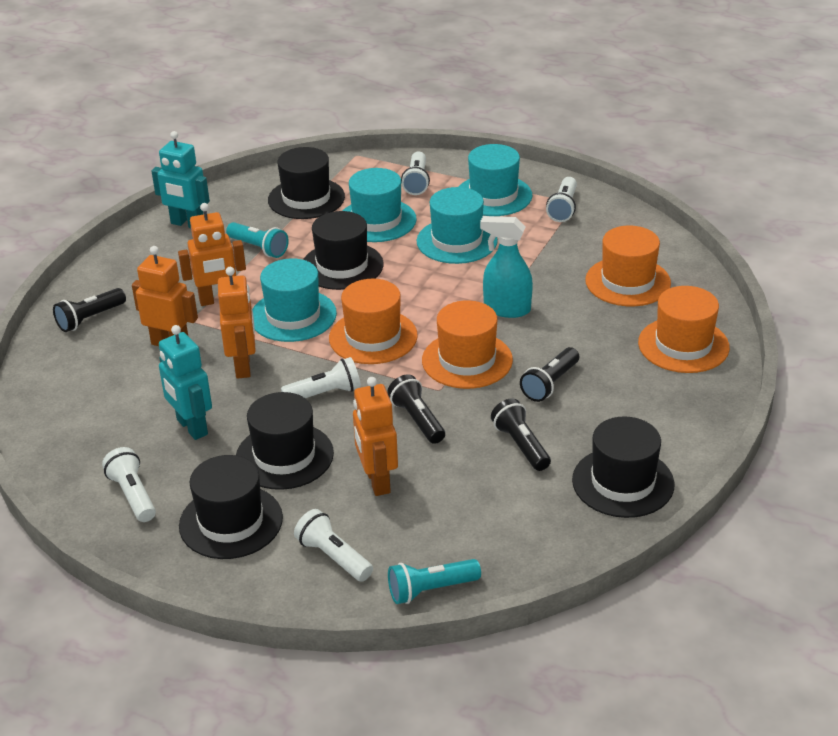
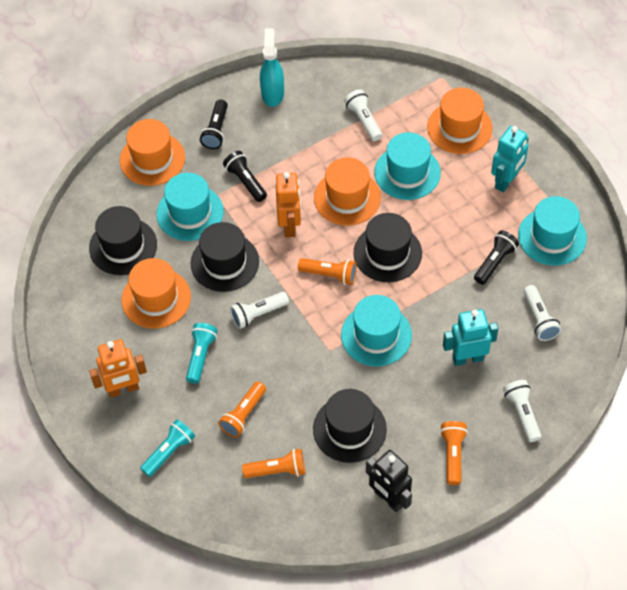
black flashlight: 4 -> 3
black hat: 5 -> 4
black robot: 0 -> 1
orange flashlight: 0 -> 4
orange robot: 4 -> 2
white flashlight: 5 -> 4

